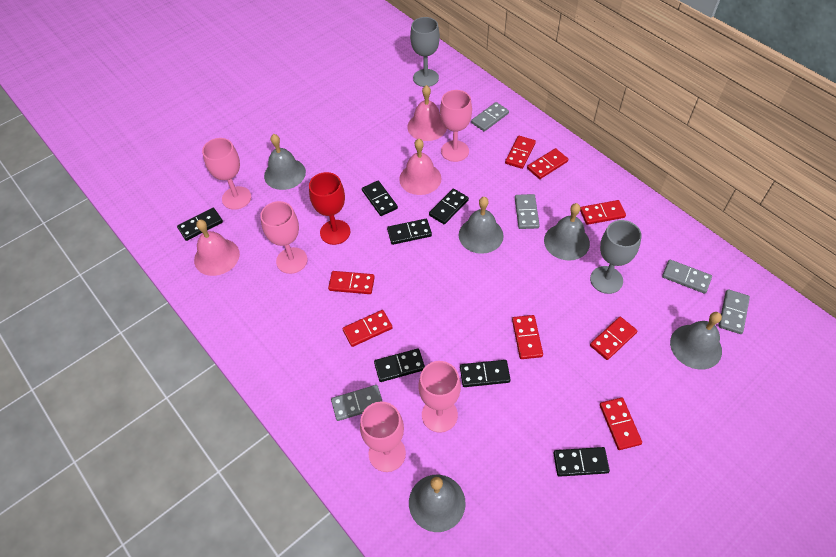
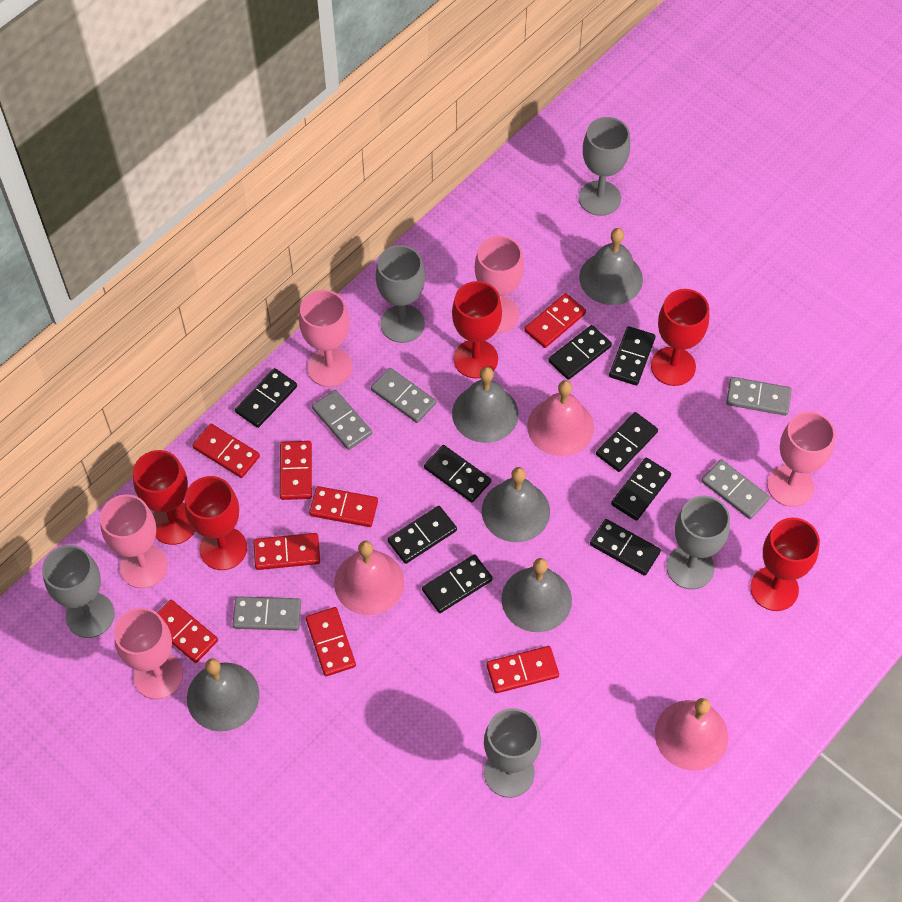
black domino: 7 -> 9
grey goblet: 2 -> 5
red goblet: 1 -> 5

